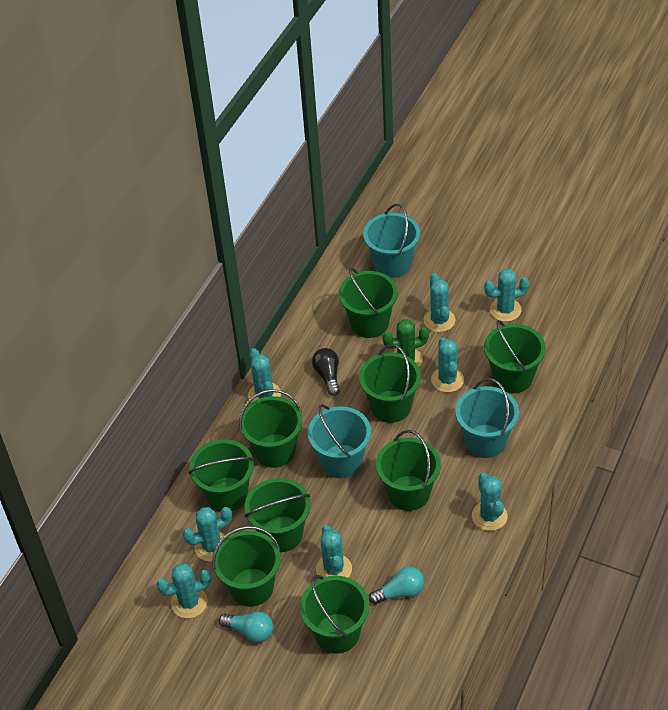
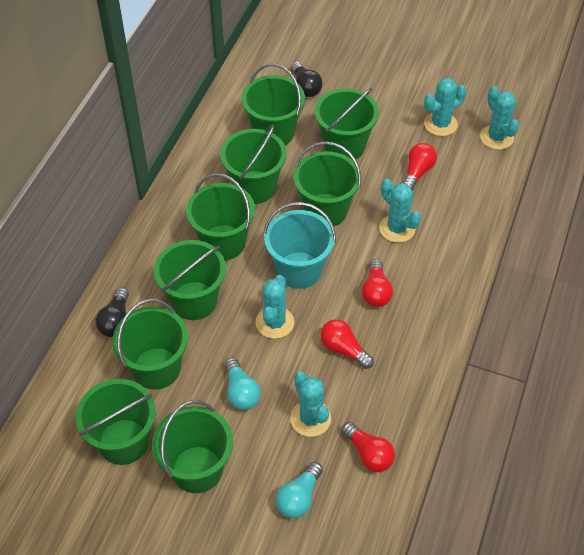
black light bulb: 1 -> 2
green cactus: 1 -> 0
red light bulb: 0 -> 4
turquoise bucket: 3 -> 1
turquoise cactus: 8 -> 5

